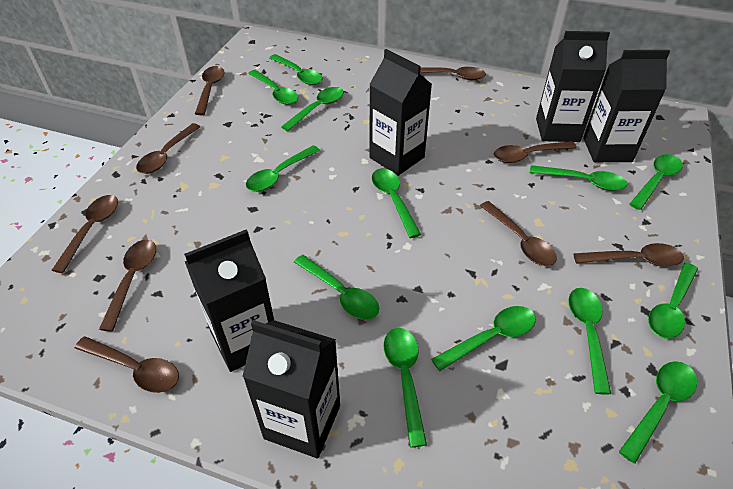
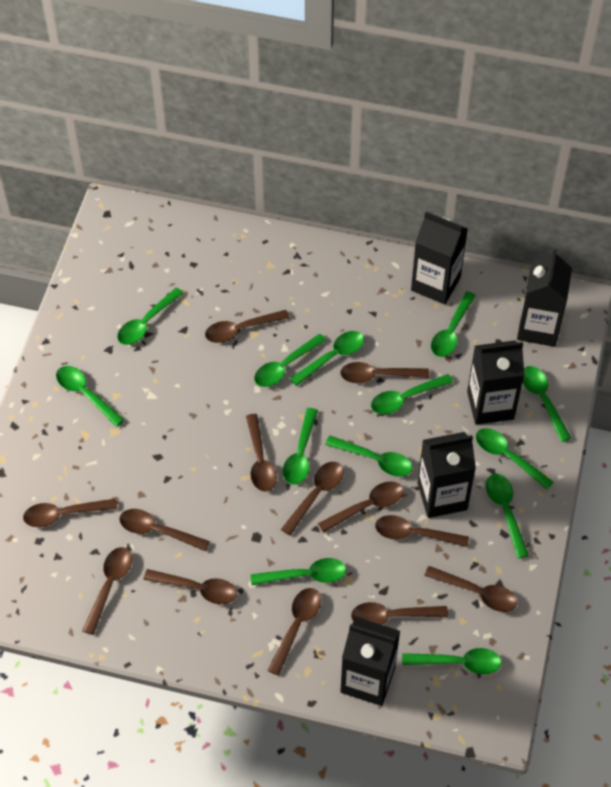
brown spoon: 9 -> 13

